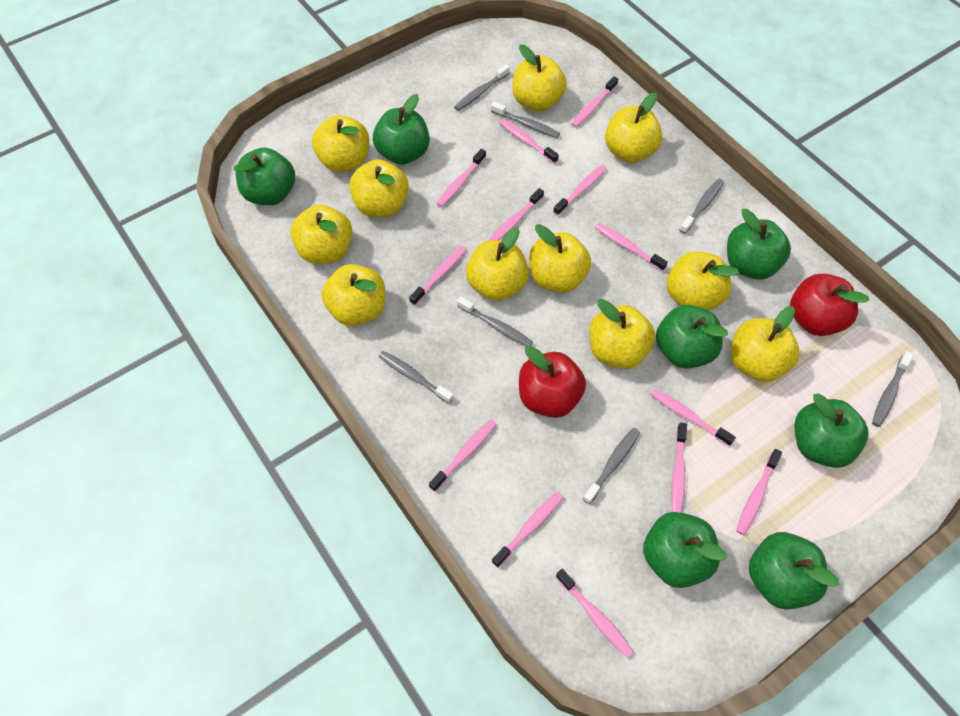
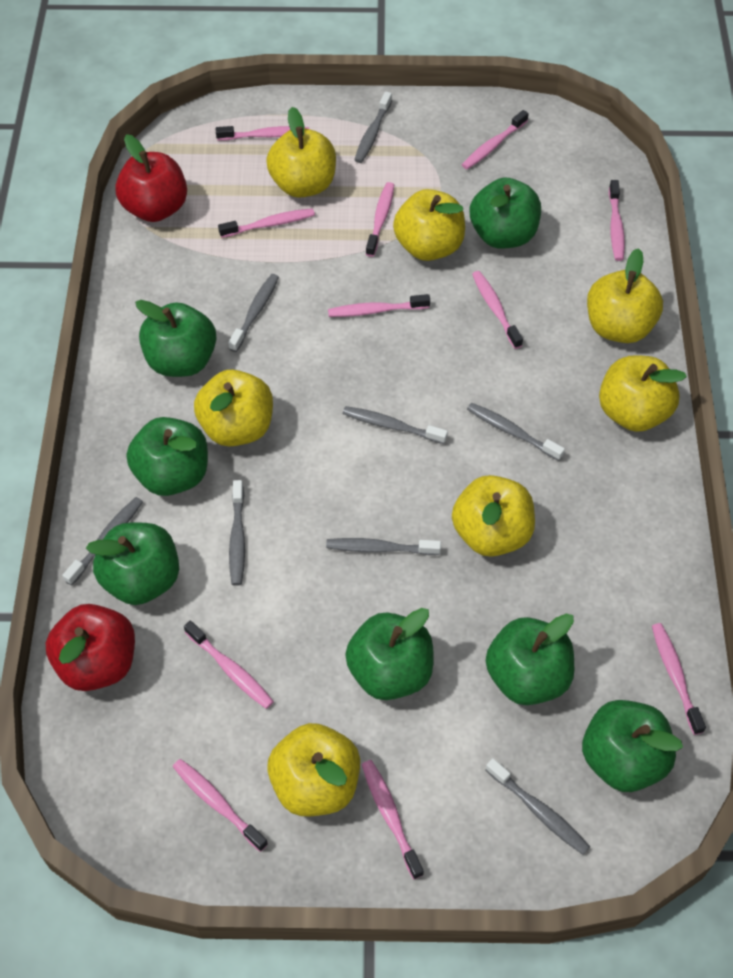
grey toothbrush: 7 -> 8
pink toothbrush: 13 -> 11
yellow apple: 11 -> 7

